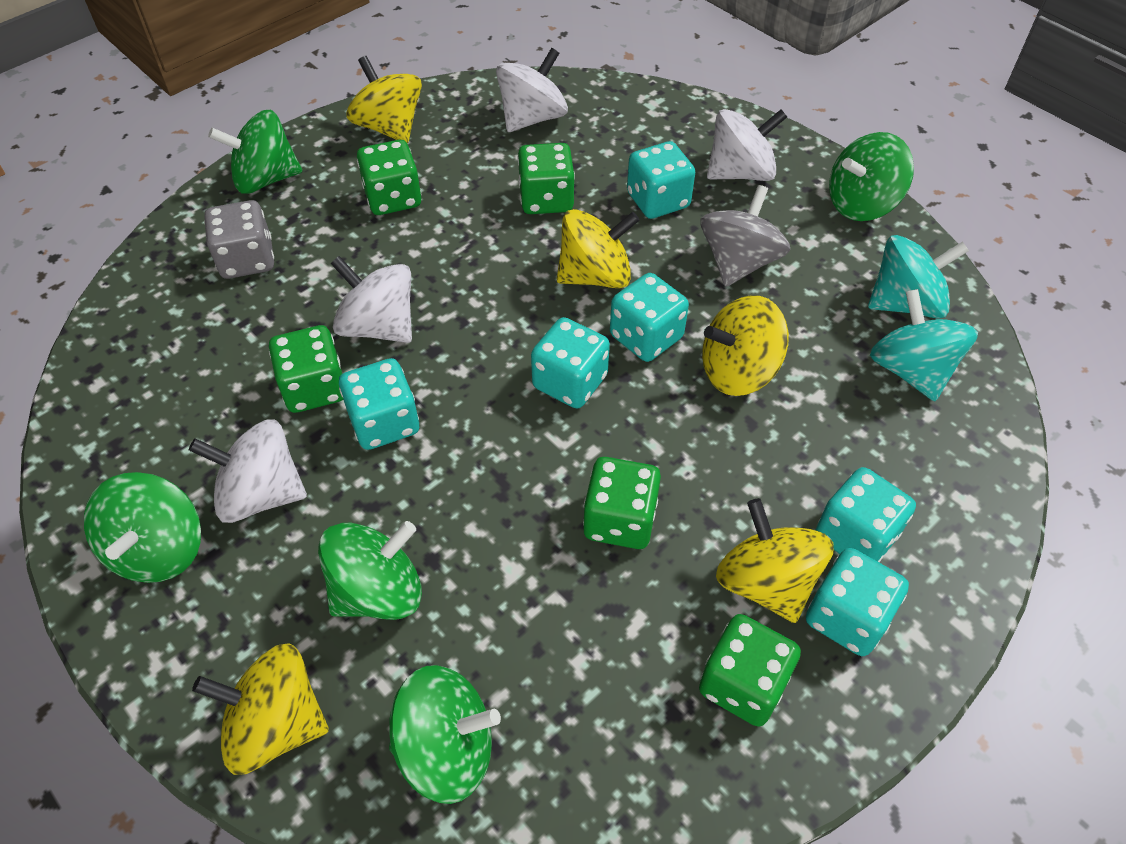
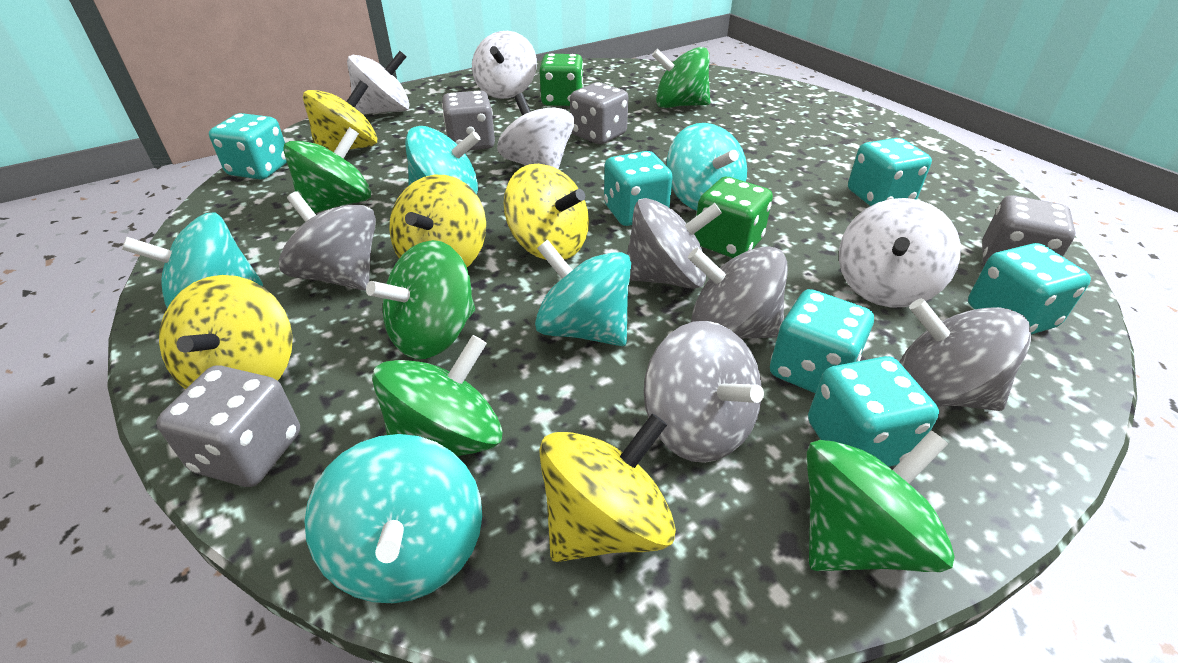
green dice: 5 -> 2
grey dice: 1 -> 4
grey spinning top: 1 -> 5
turquoise spinning top: 2 -> 5

